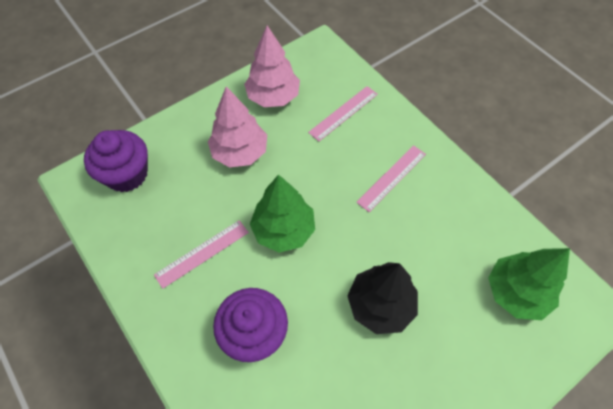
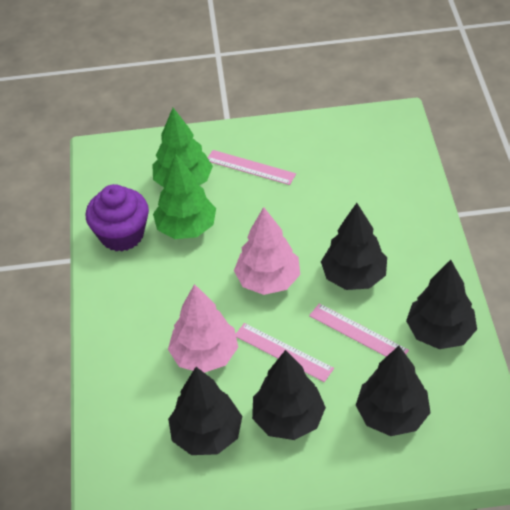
black tree: 1 -> 5
purple cupcake: 2 -> 1

